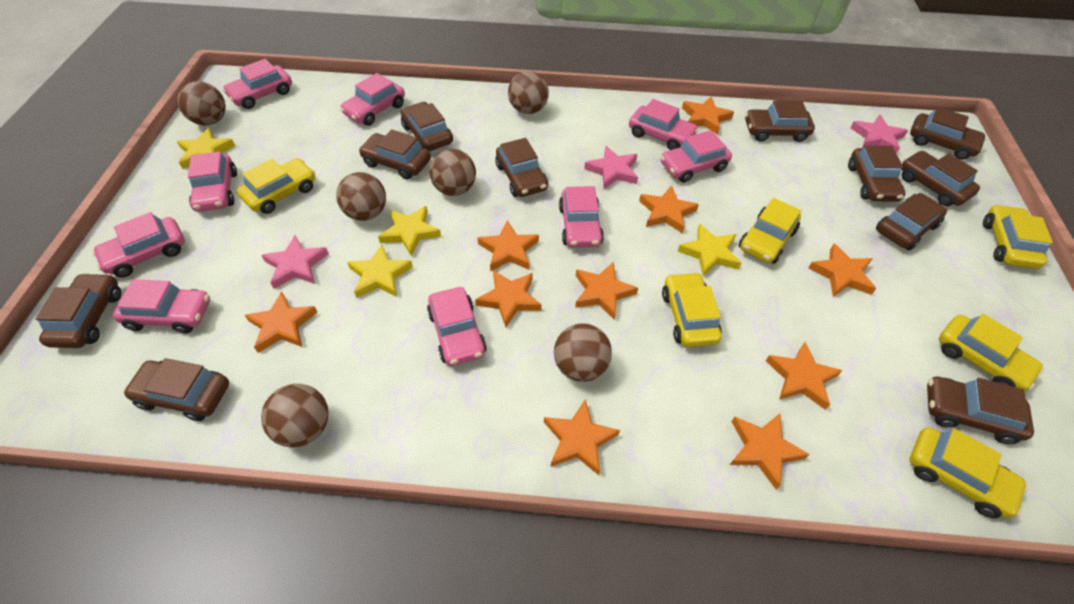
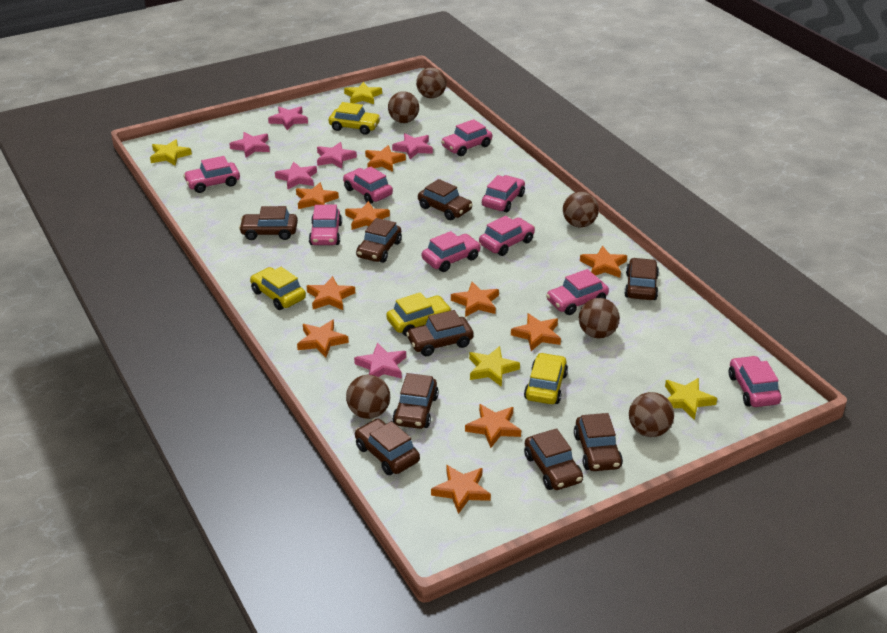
brown car: 11 -> 9
pink star: 3 -> 6
yellow car: 6 -> 4

